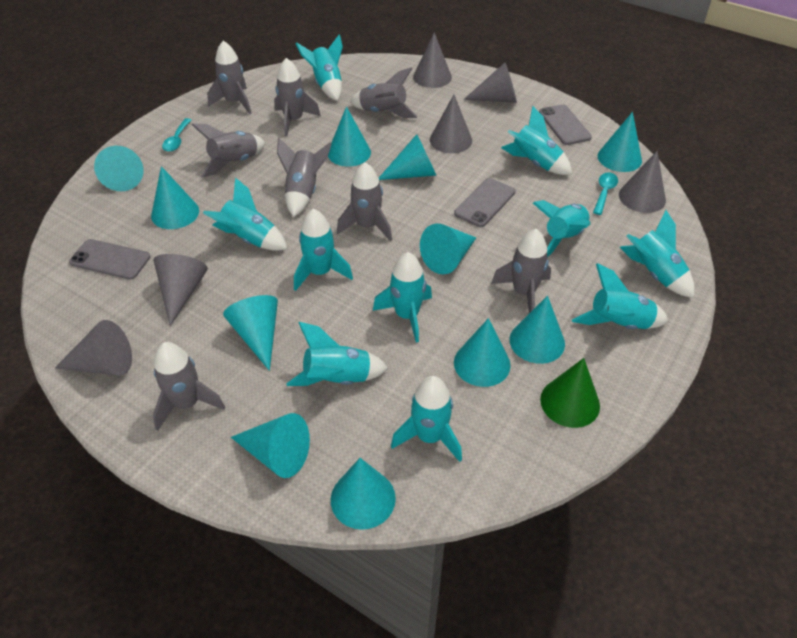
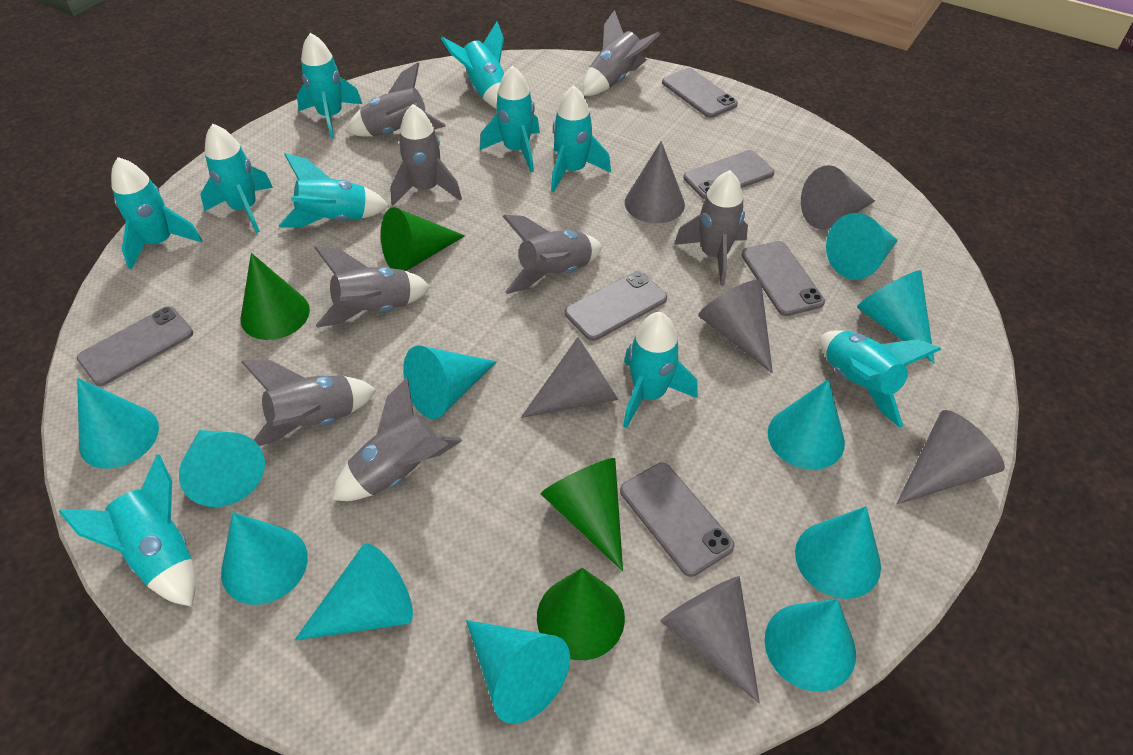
green cone: 1 -> 4
grey phone: 3 -> 6
turquoise spoon: 2 -> 0

